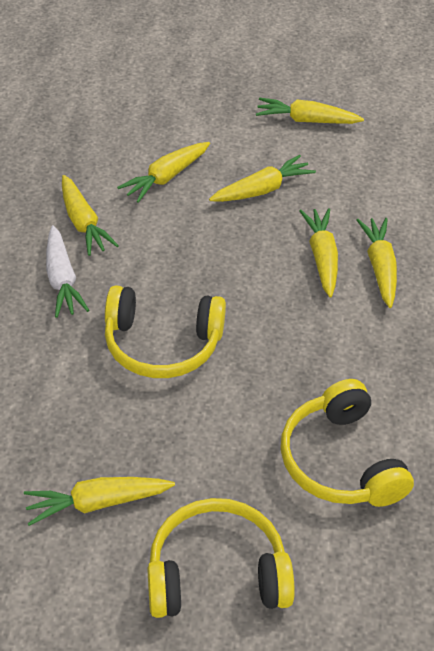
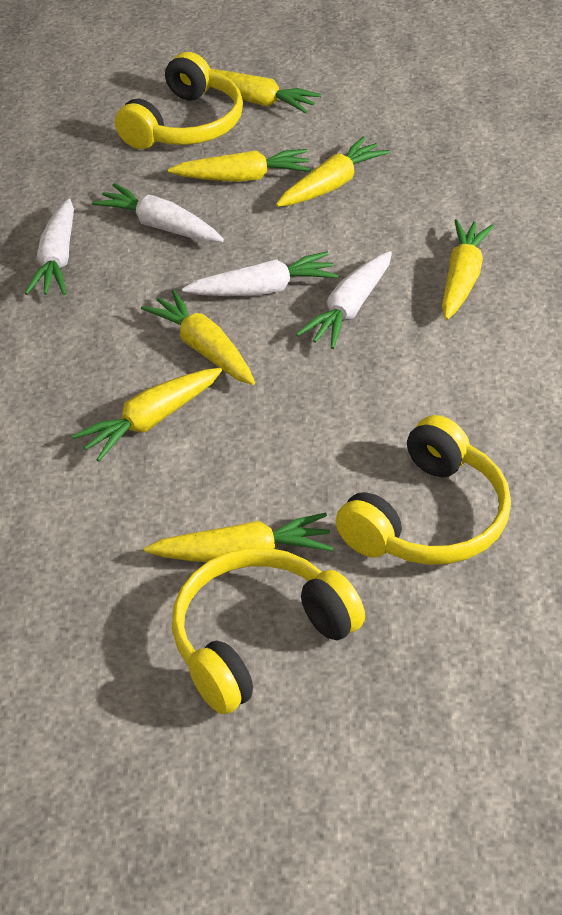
white carrot: 1 -> 4

